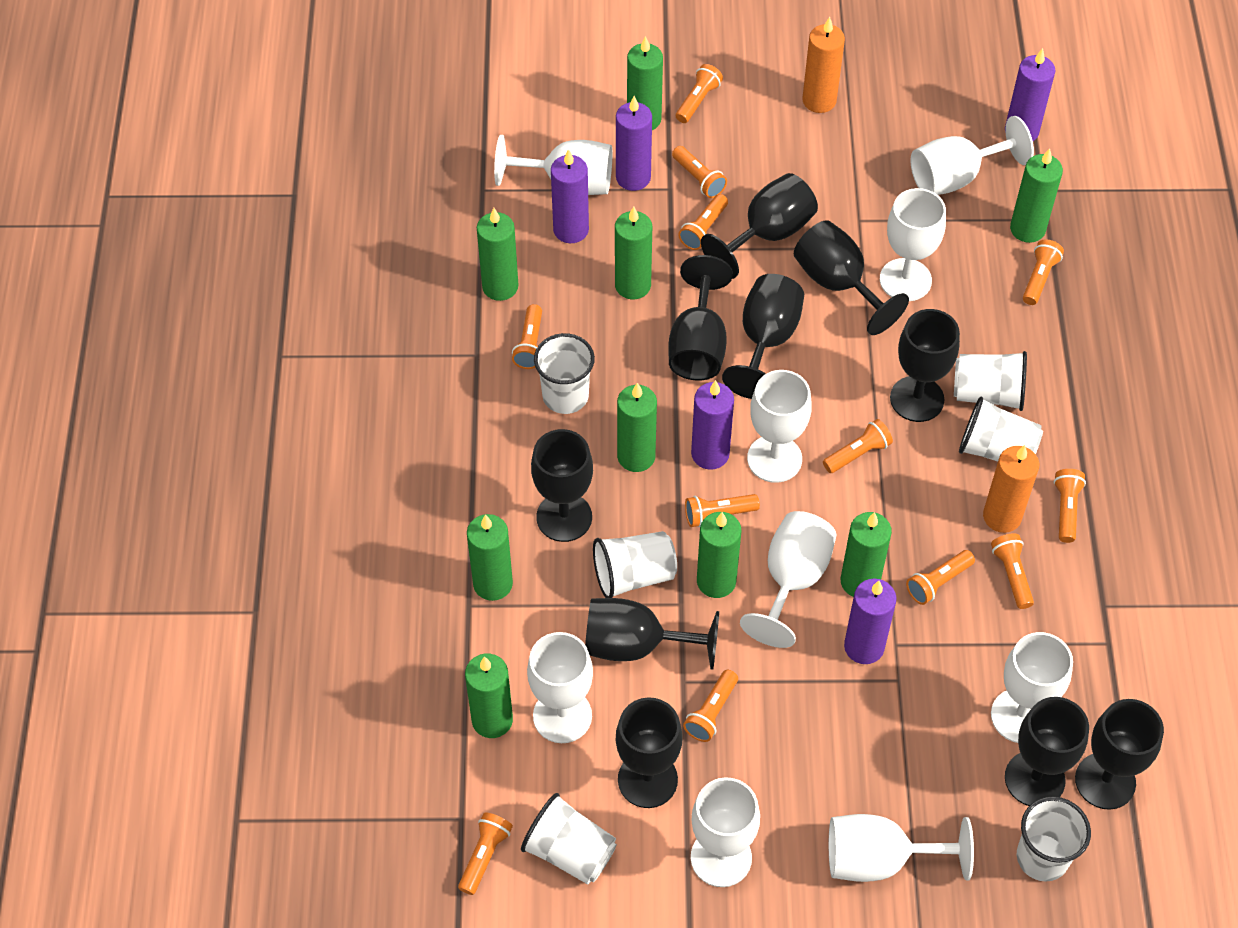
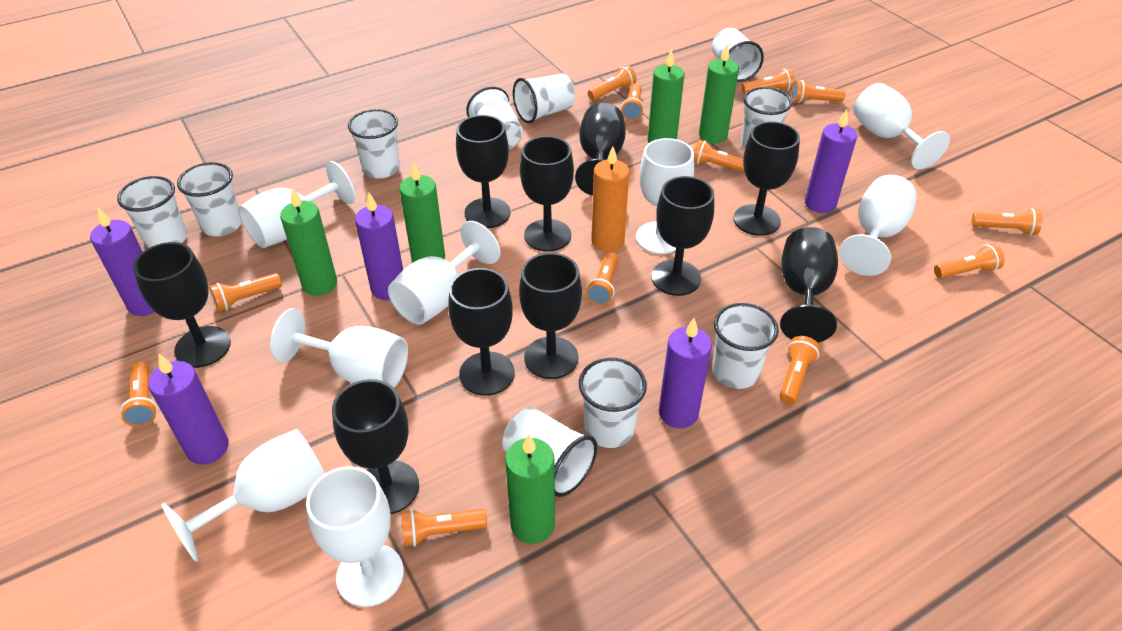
green candle: 9 -> 5
orange candle: 2 -> 1
white cup: 6 -> 10
white goblet: 9 -> 8

